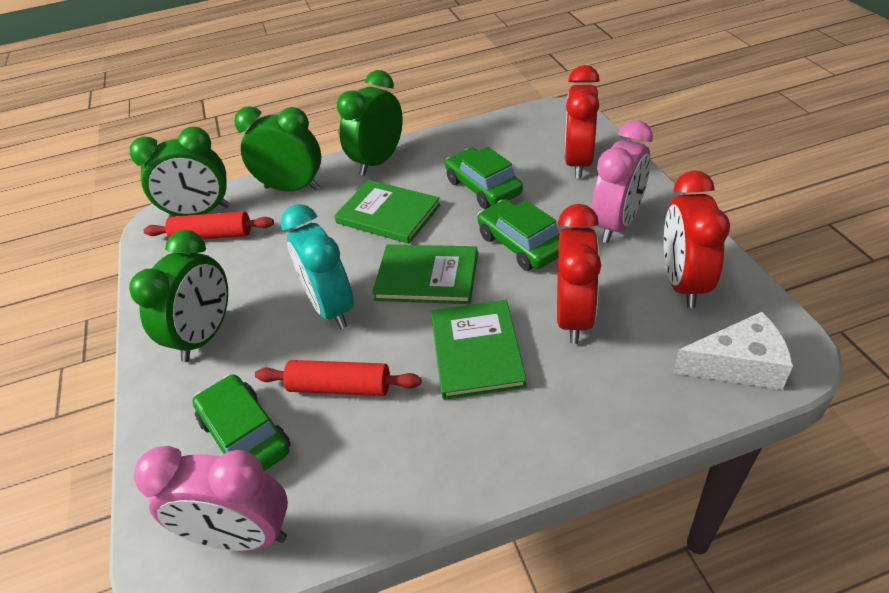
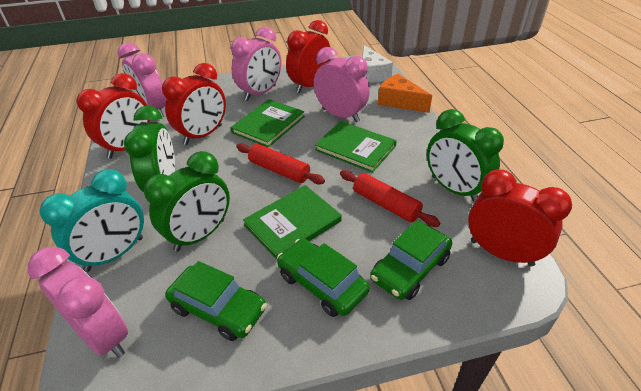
green clock: 4 -> 3
orange cheese: 0 -> 1
pink clock: 2 -> 4
red clock: 3 -> 4

